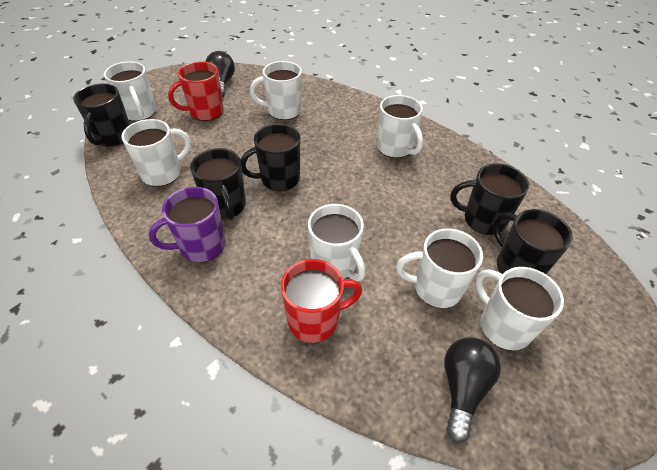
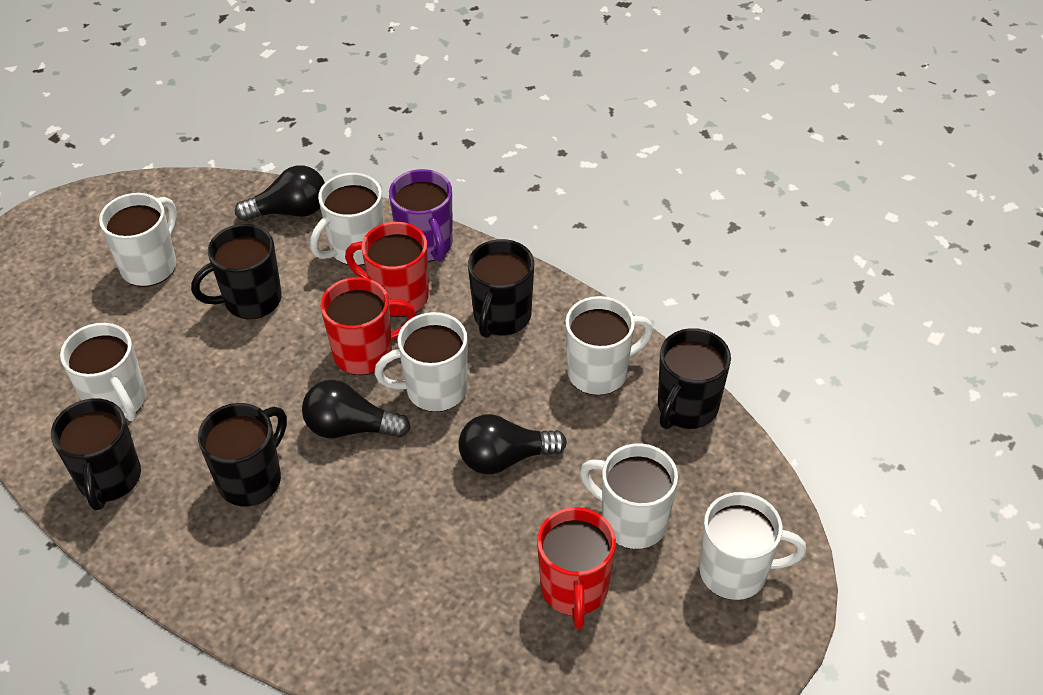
black light bulb: 2 -> 3
red mug: 2 -> 3

